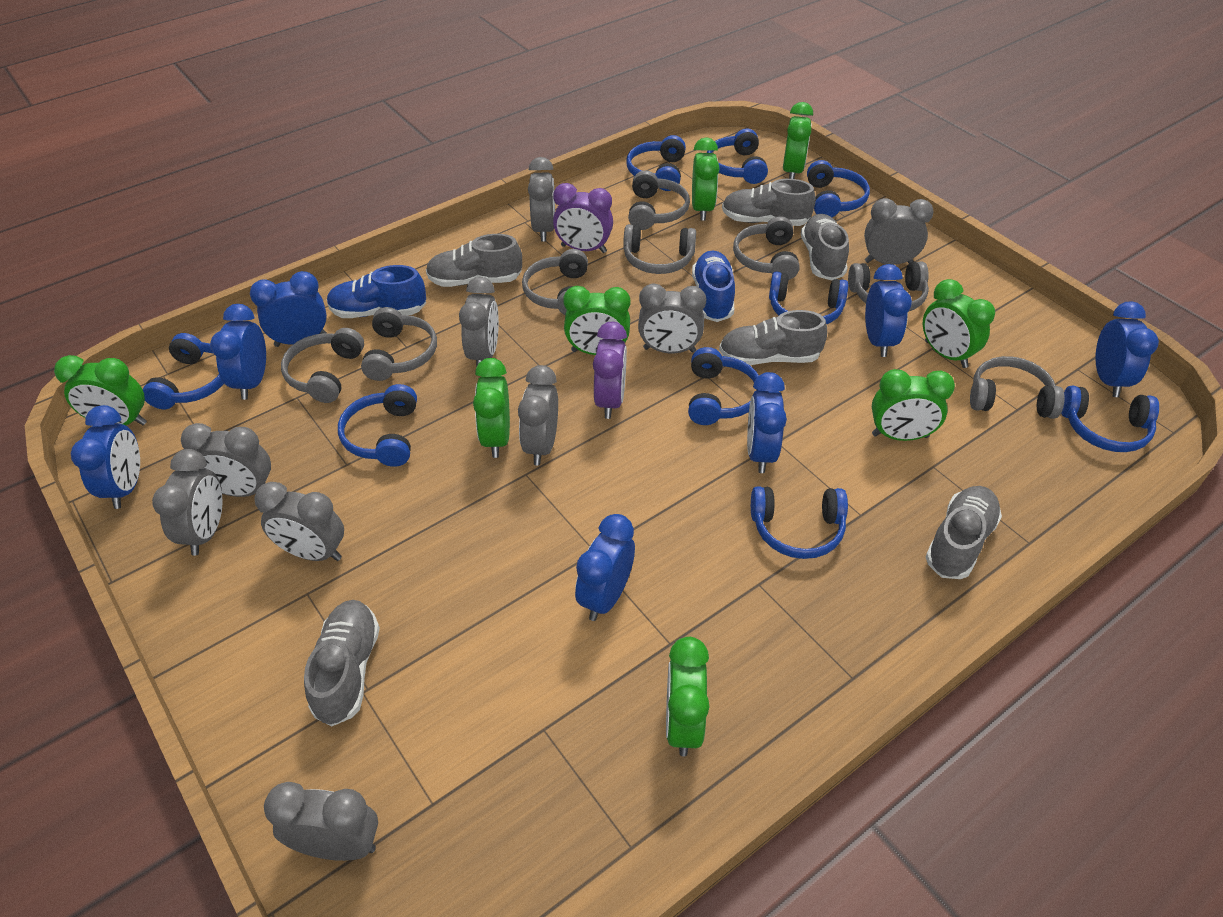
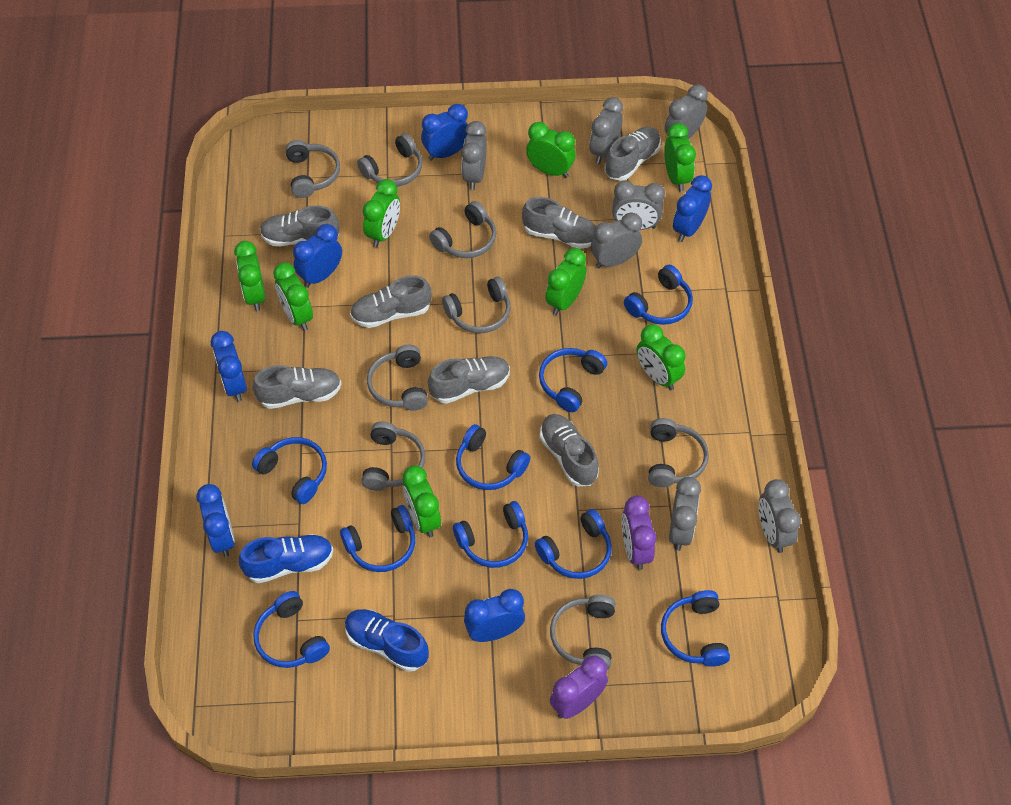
blue clock: 7 -> 6
grey clock: 9 -> 7
grey shoe: 6 -> 7

